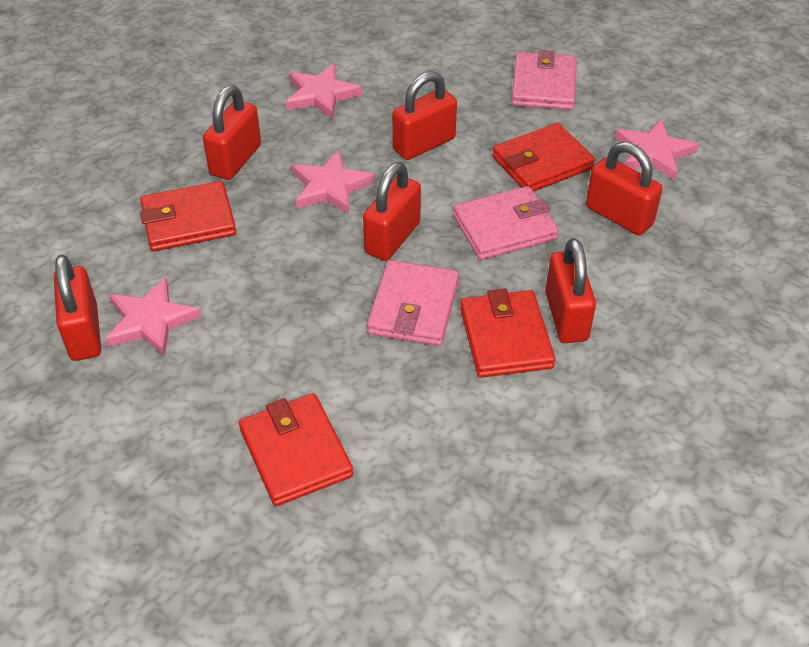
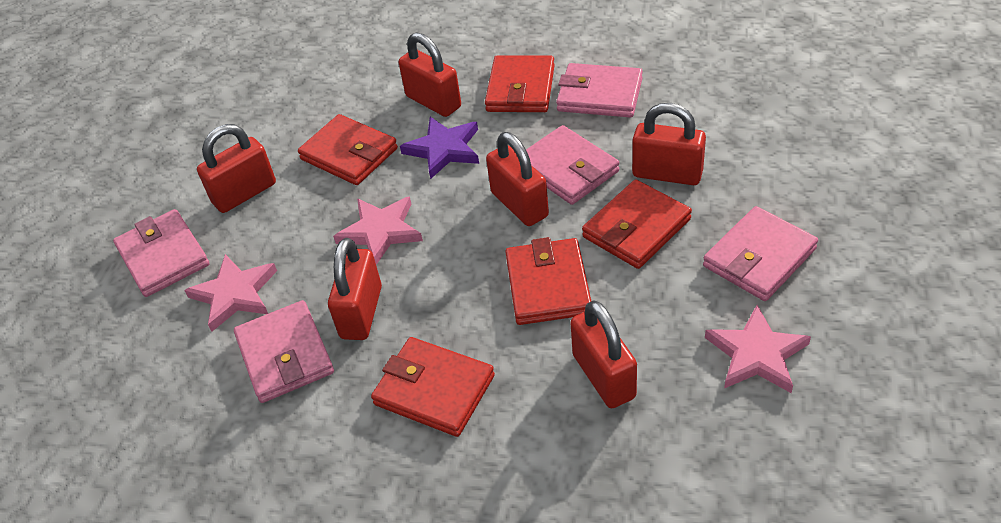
pink star: 4 -> 3
pink wallet: 3 -> 5
purple star: 0 -> 1
red wallet: 4 -> 5

